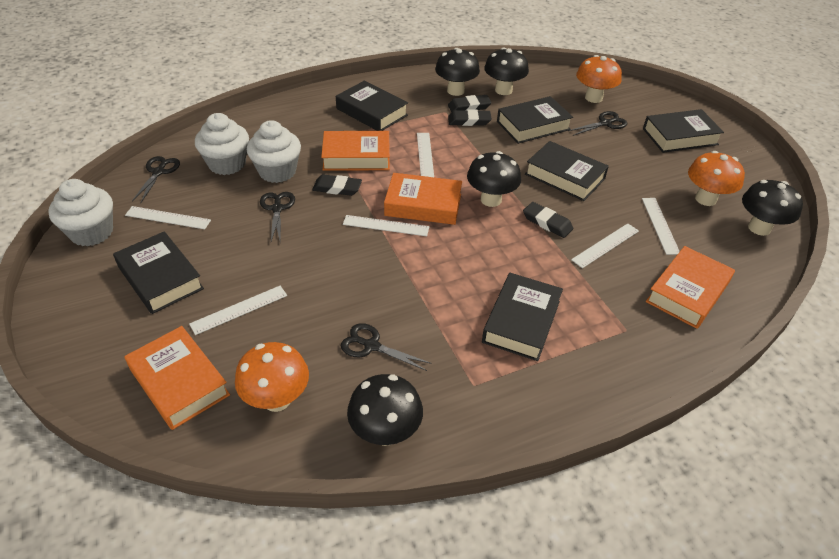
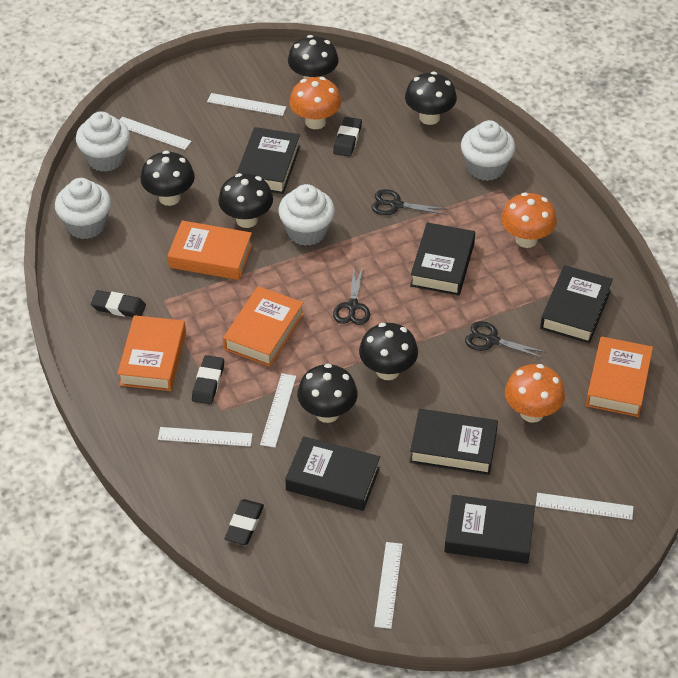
black mushroom: 5 -> 6
black scissors: 4 -> 3
white cupcake: 3 -> 4

